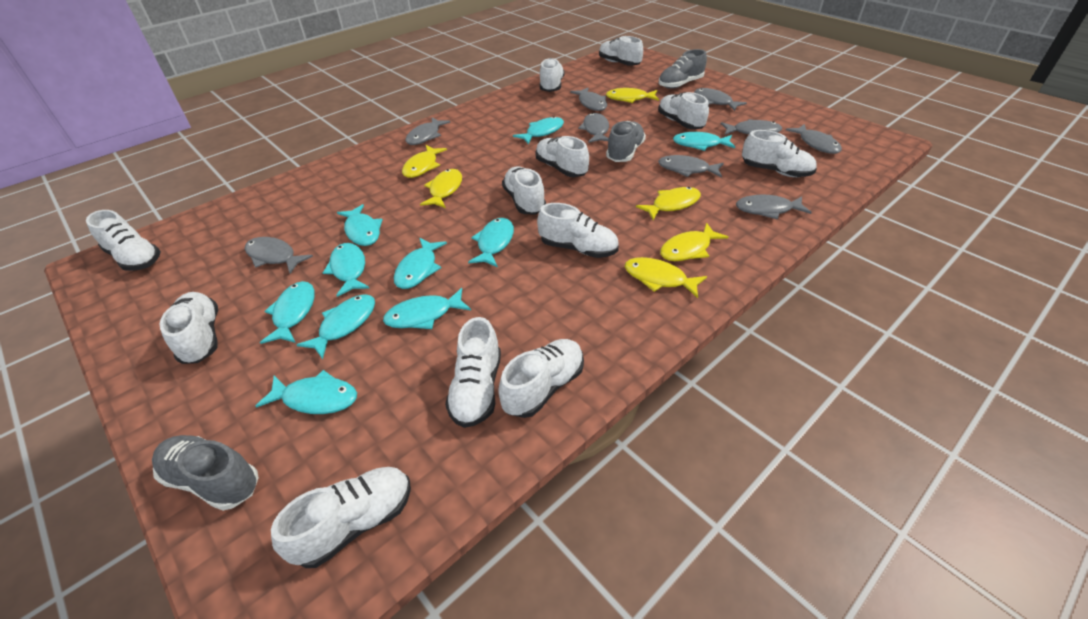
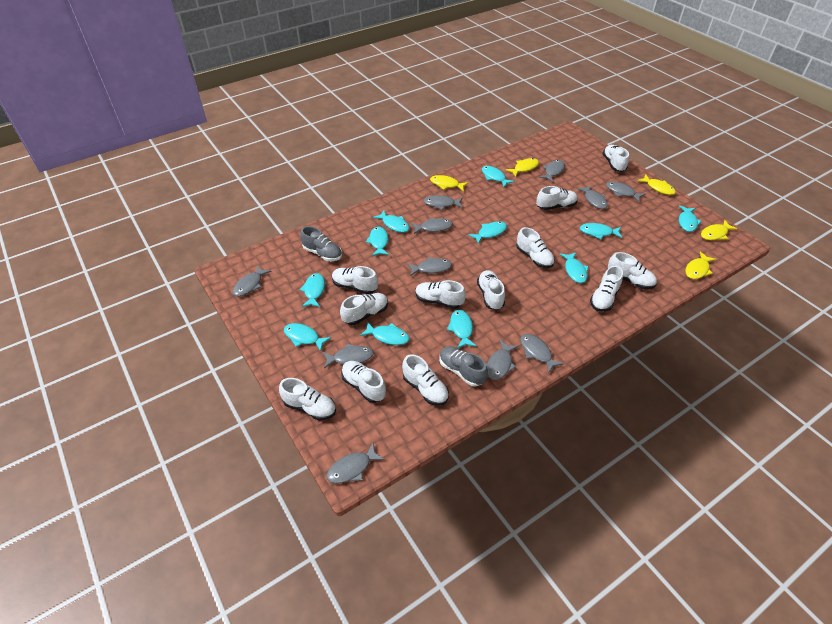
grey fish: 9 -> 11
grey shoe: 3 -> 2
turquoise fish: 10 -> 11
yellow fish: 6 -> 5

